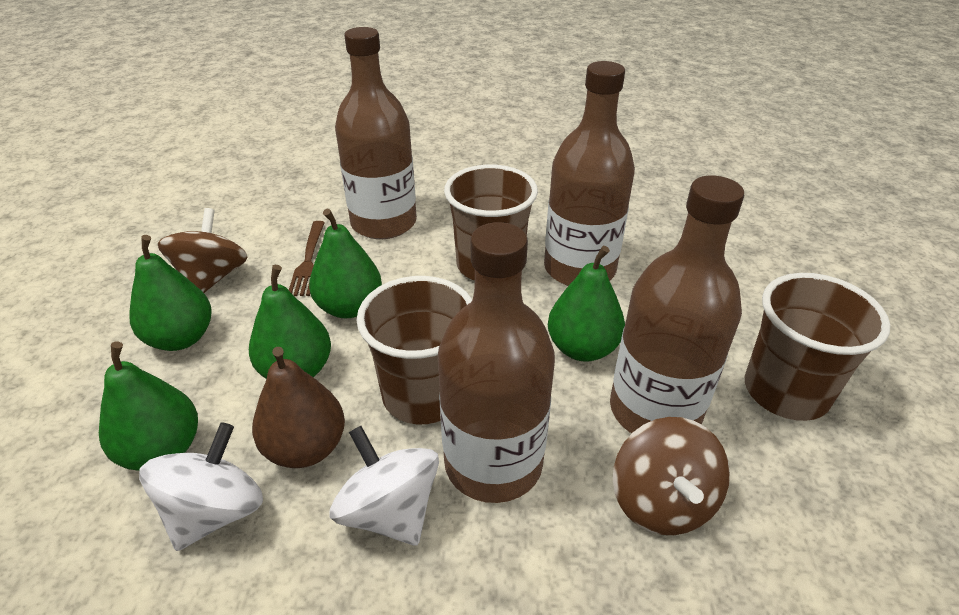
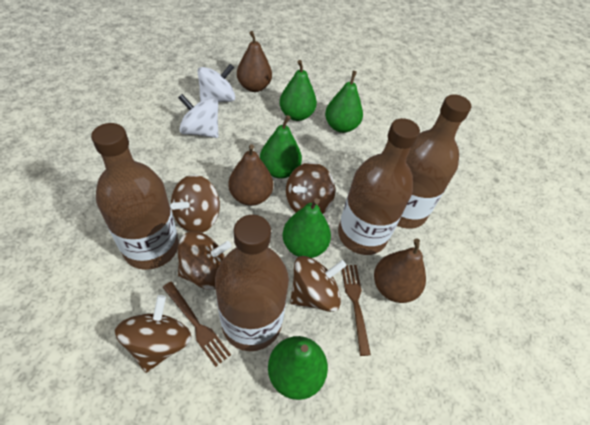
brown cup: 3 -> 0
brown fork: 1 -> 2
brown pear: 1 -> 3
brown spinning top: 2 -> 5

